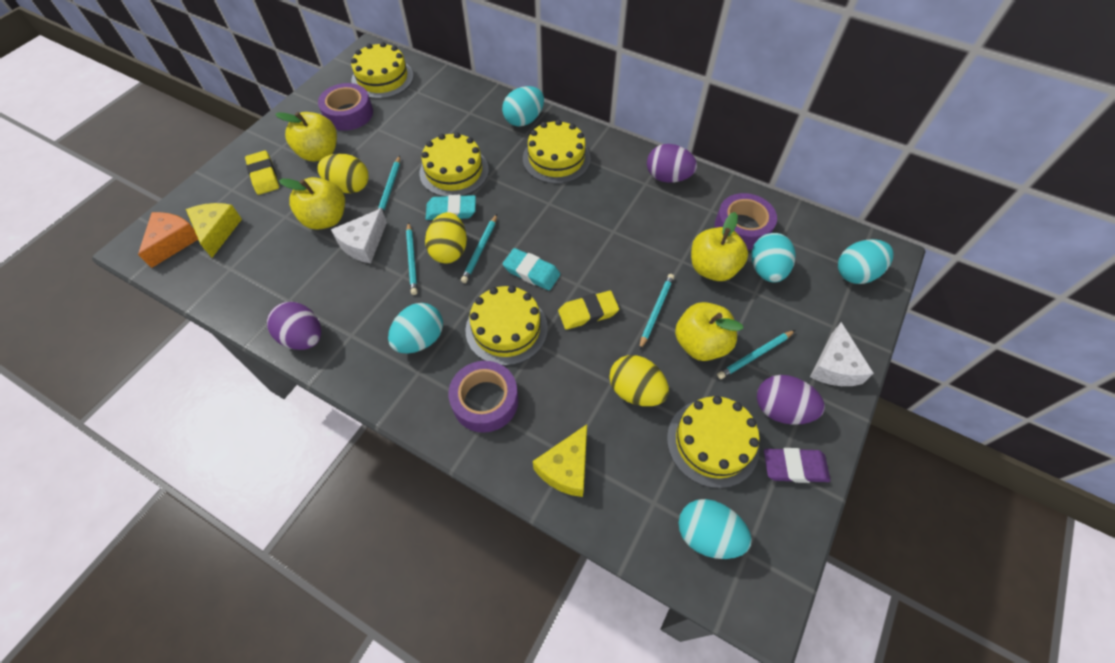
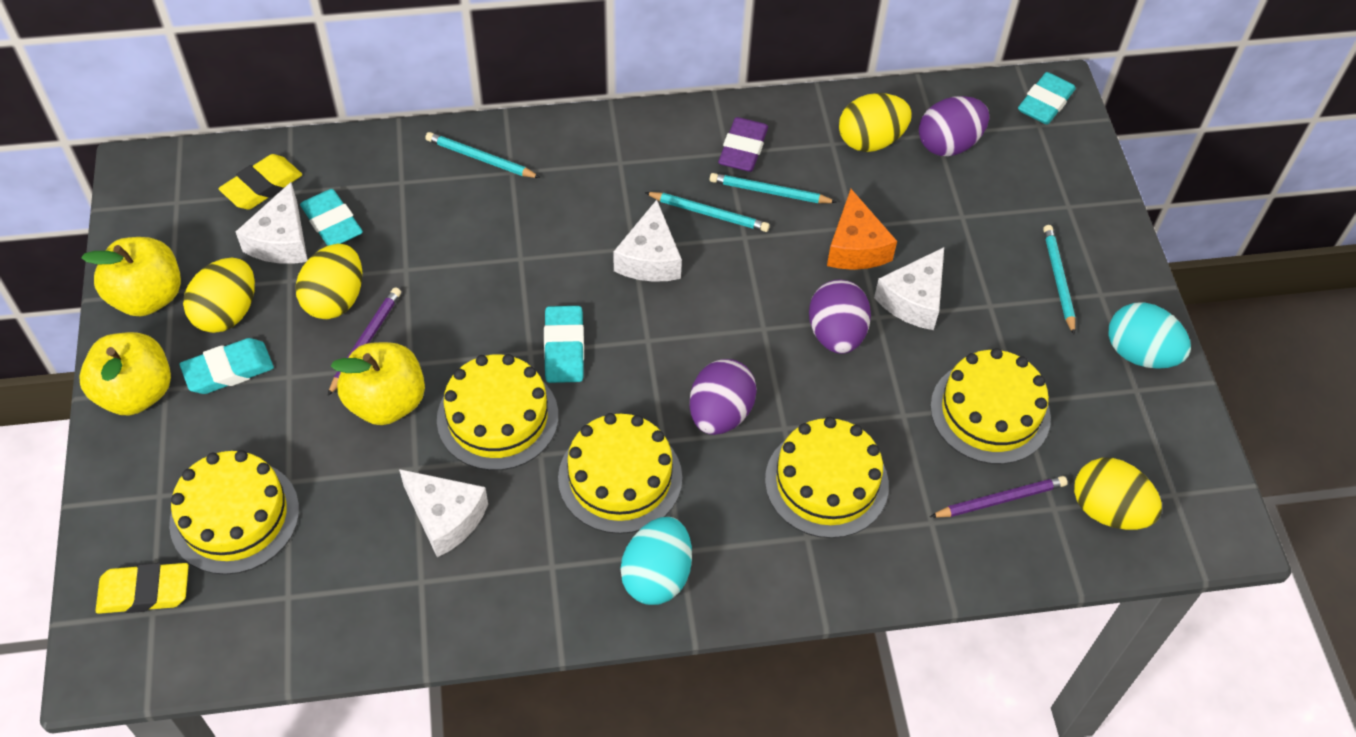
purple pencil: 0 -> 2
purple tape: 3 -> 0
turquoise egg: 5 -> 2
turquoise eraser: 2 -> 4
turquoise pencil: 5 -> 4
white cheese: 2 -> 4
yellow apple: 4 -> 3
yellow cheese: 2 -> 0
yellow egg: 3 -> 4

